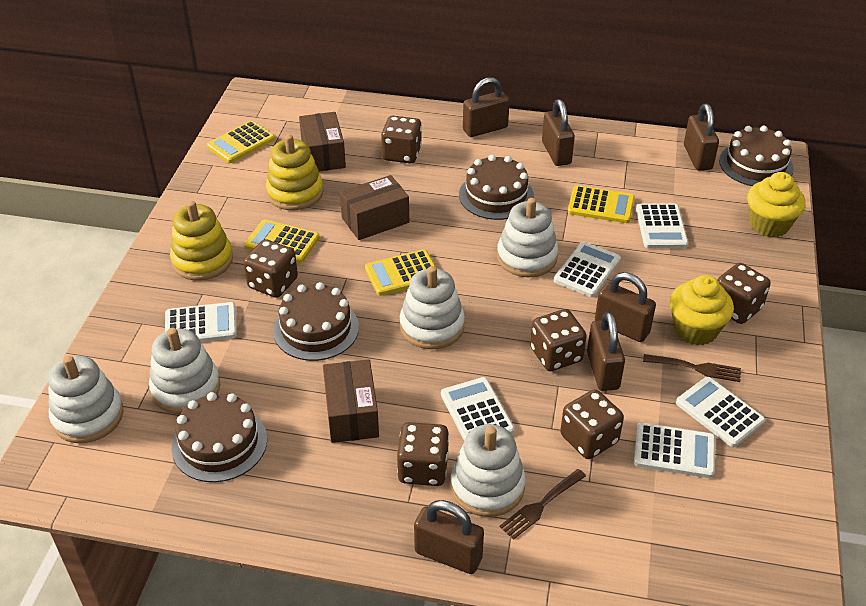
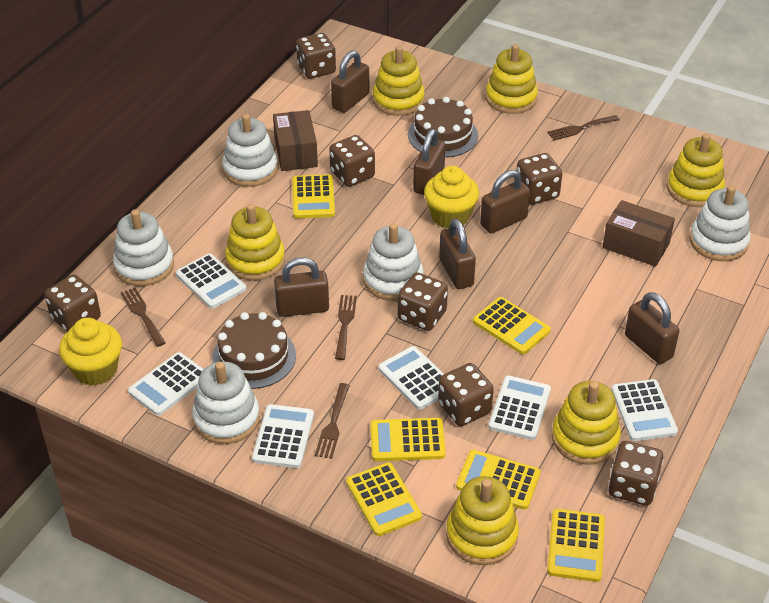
brown box: 3 -> 2
brown cake: 4 -> 2
brown dice: 6 -> 7
brown fork: 2 -> 4
yellow calculator: 4 -> 6
yellow stacking toy: 2 -> 6

